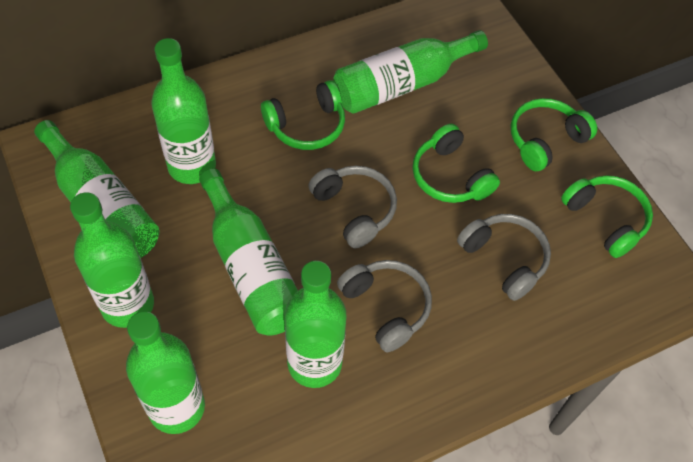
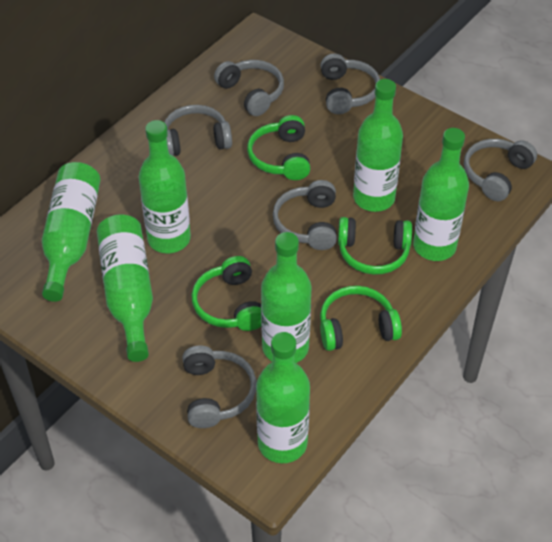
grey headphones: 3 -> 6

